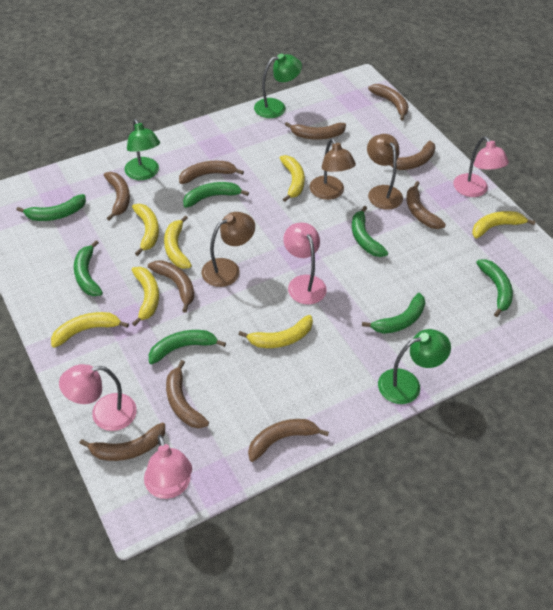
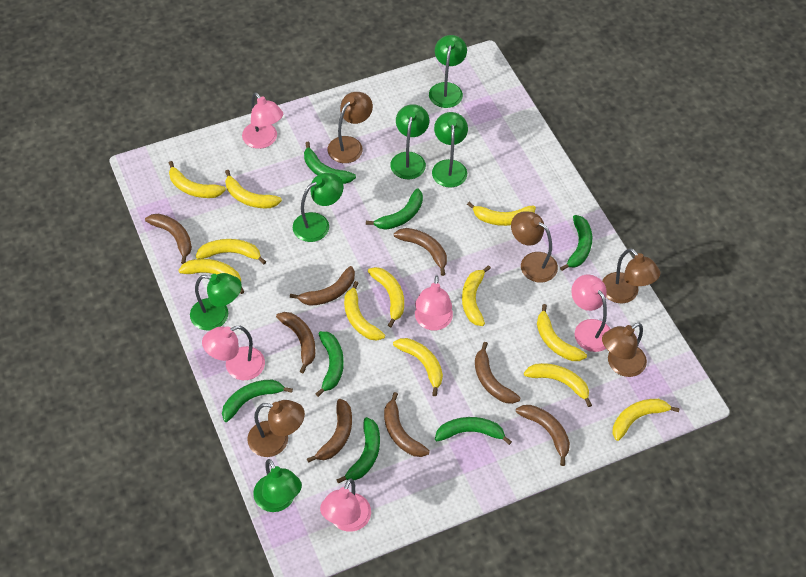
brown banana: 10 -> 8
brown lamp: 3 -> 5
green lamp: 3 -> 6
pink lamp: 4 -> 5
yellow banana: 7 -> 12

